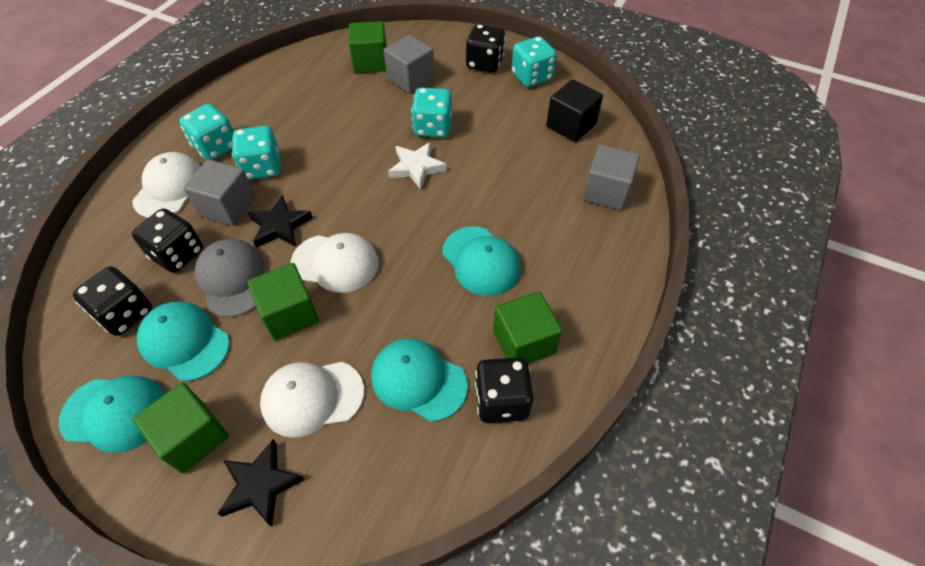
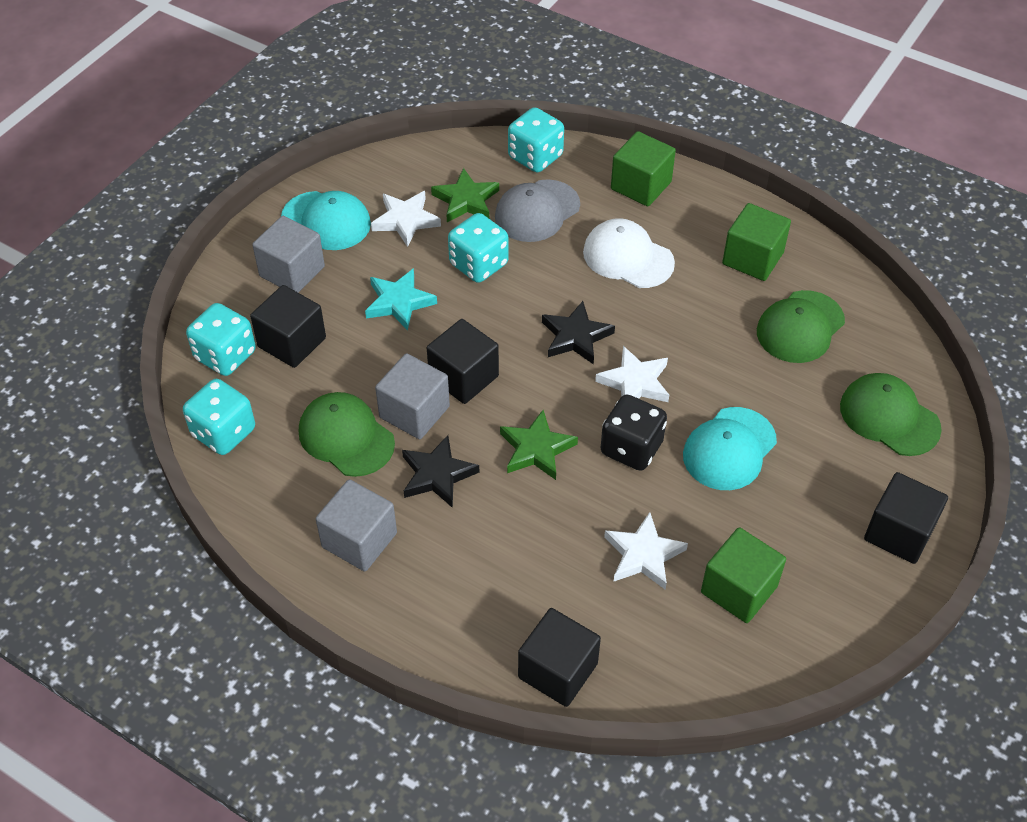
black cube: 1 -> 4
black dice: 4 -> 1
green cap: 0 -> 3
green cube: 4 -> 3
green star: 0 -> 2
turquoise cap: 4 -> 2
turquoise star: 0 -> 1
white cap: 3 -> 1
white star: 1 -> 3

